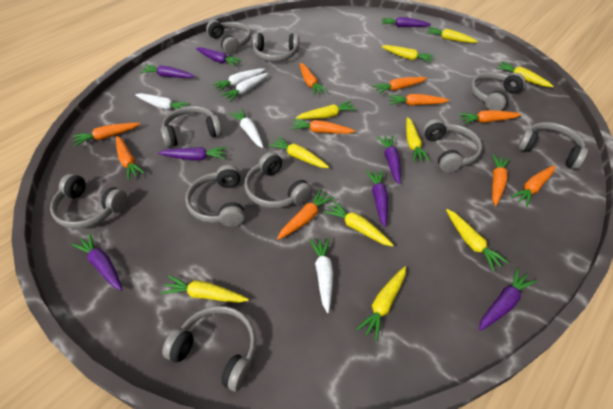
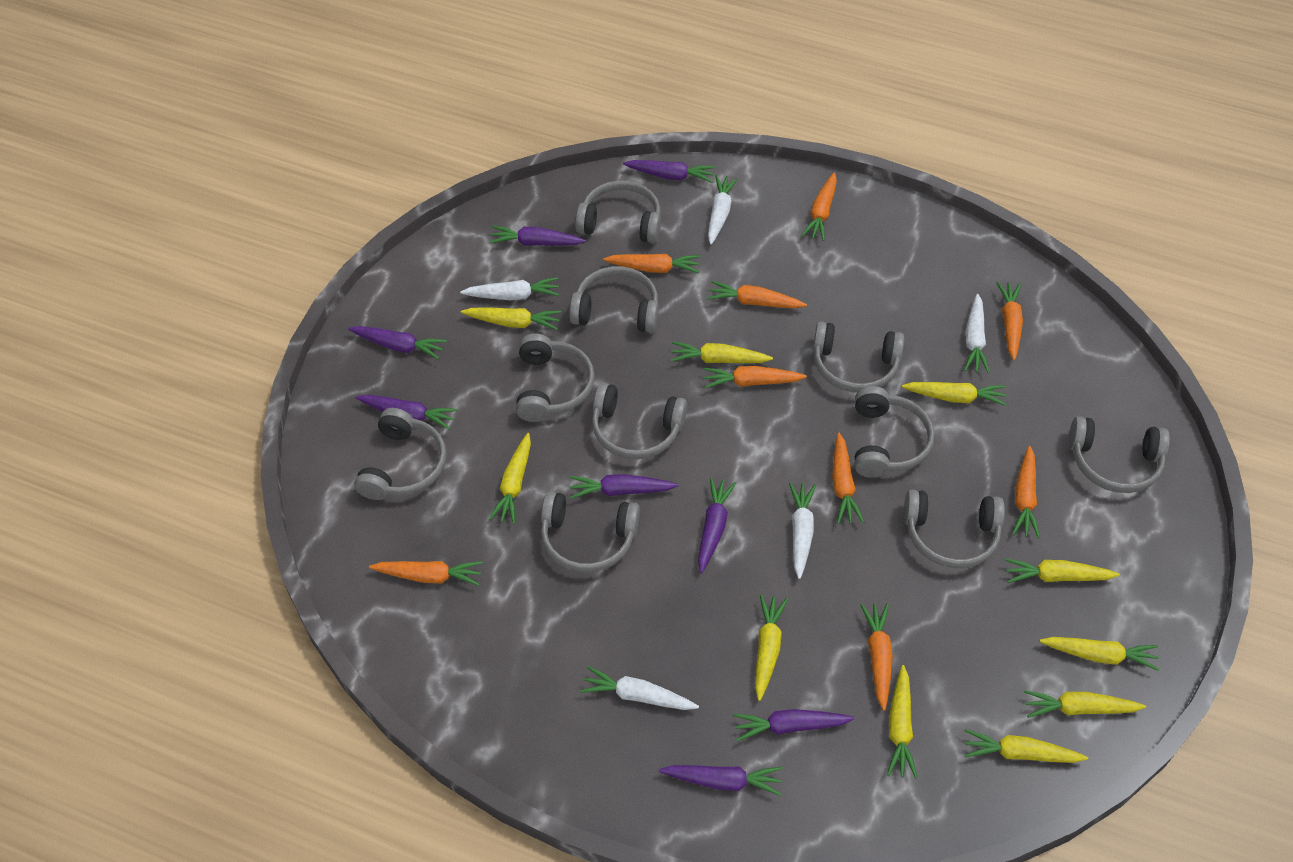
orange carrot: 10 -> 9

